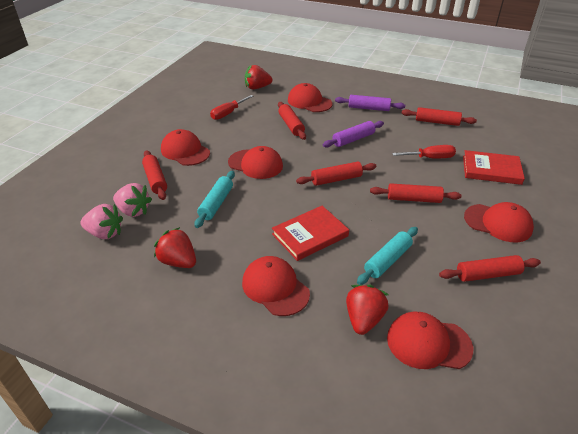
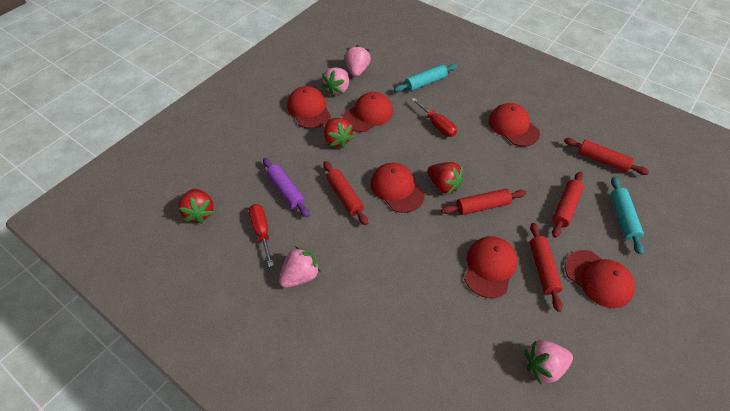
pink strawberry: 2 -> 4
purple rolling pin: 2 -> 1
red book: 2 -> 0
red rolling pin: 6 -> 5

